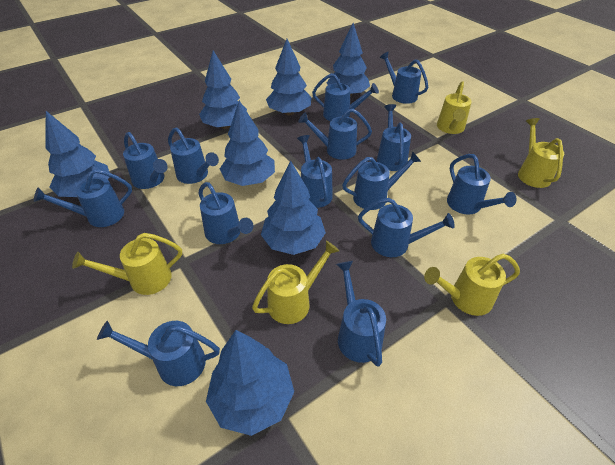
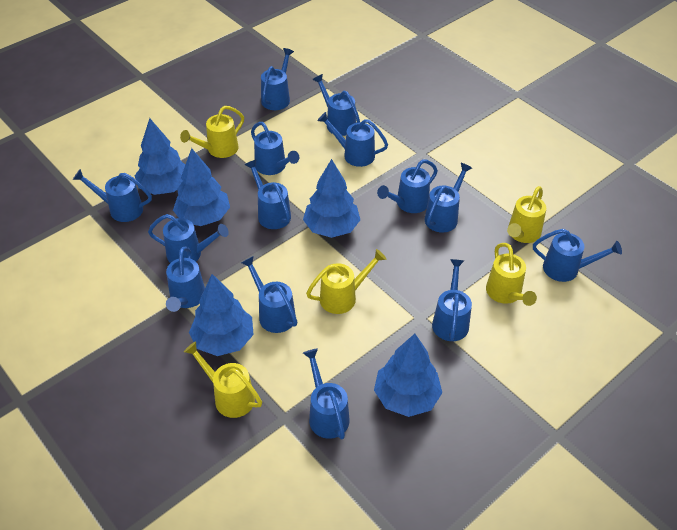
blue tree: 7 -> 5

